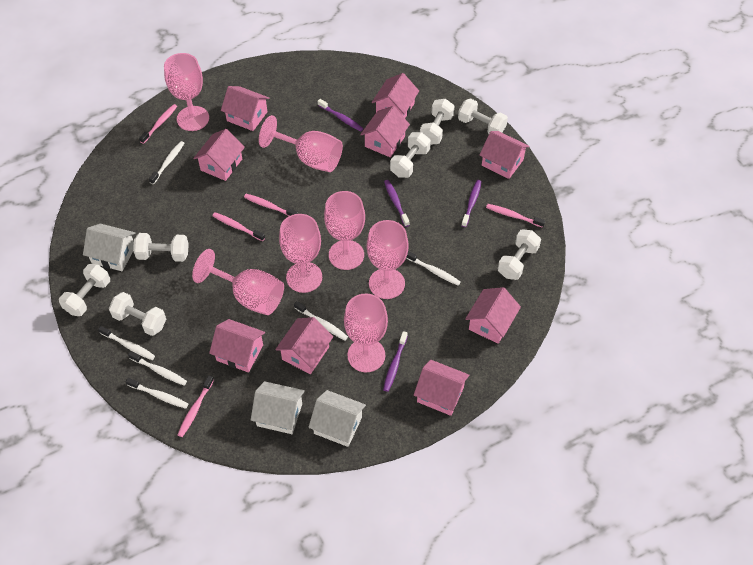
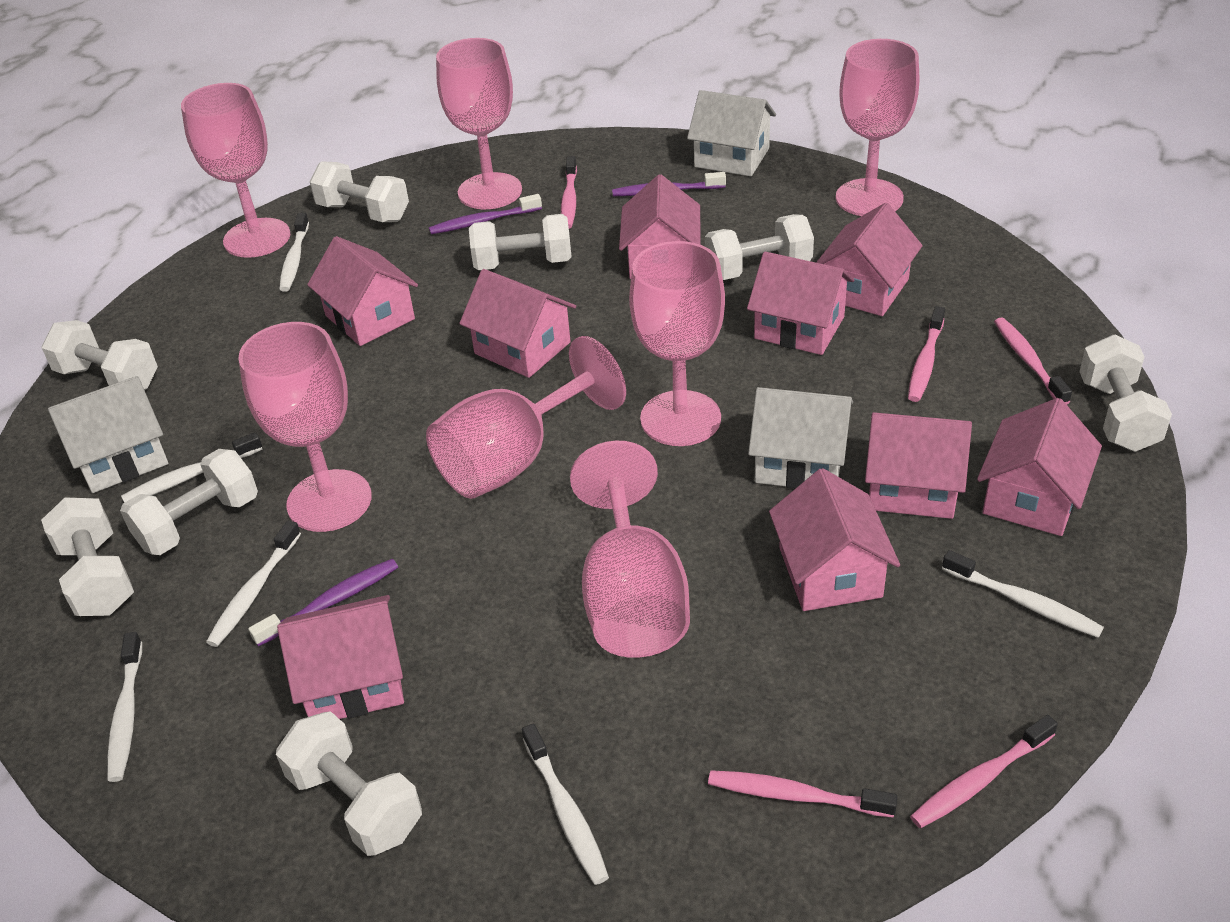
purple toothbrush: 4 -> 3
white dumbbell: 7 -> 8

